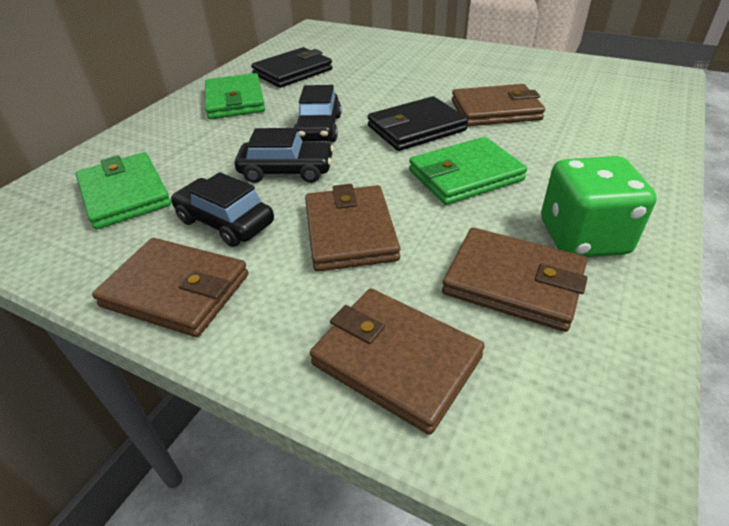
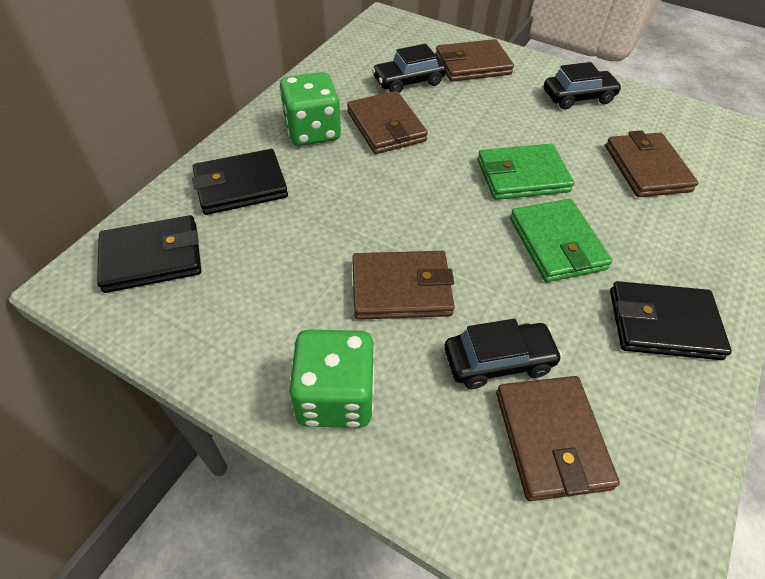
black wallet: 2 -> 3
green dice: 1 -> 2
green wallet: 3 -> 2

